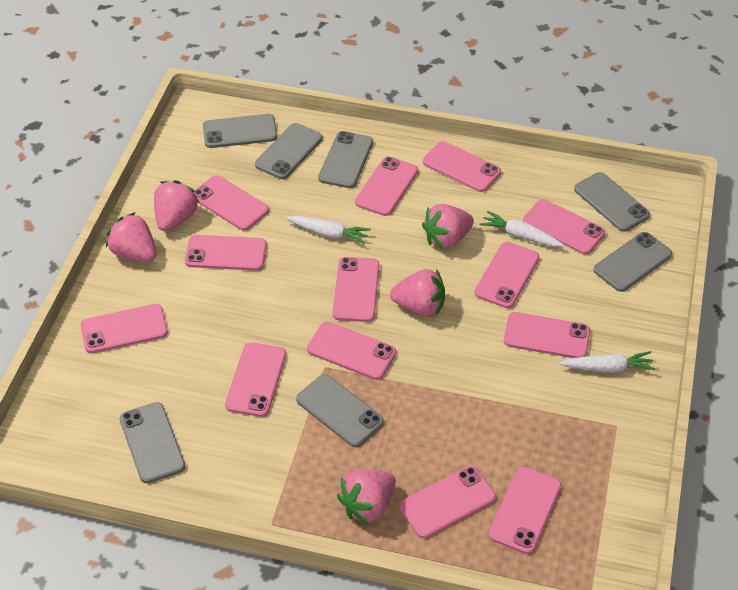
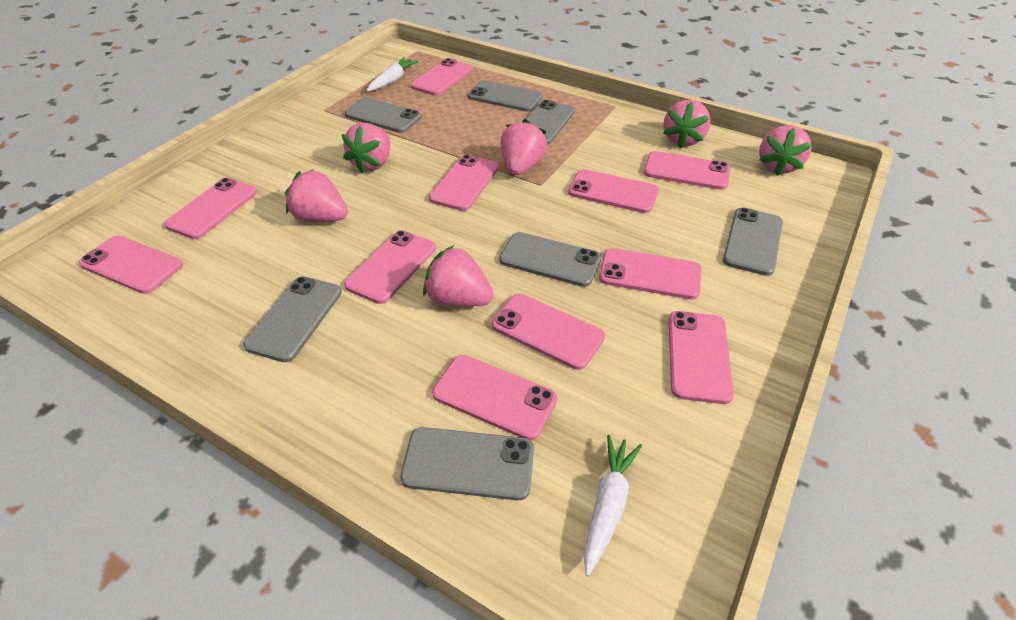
pink phone: 13 -> 11
pink strawberry: 5 -> 6
white carrot: 3 -> 2

